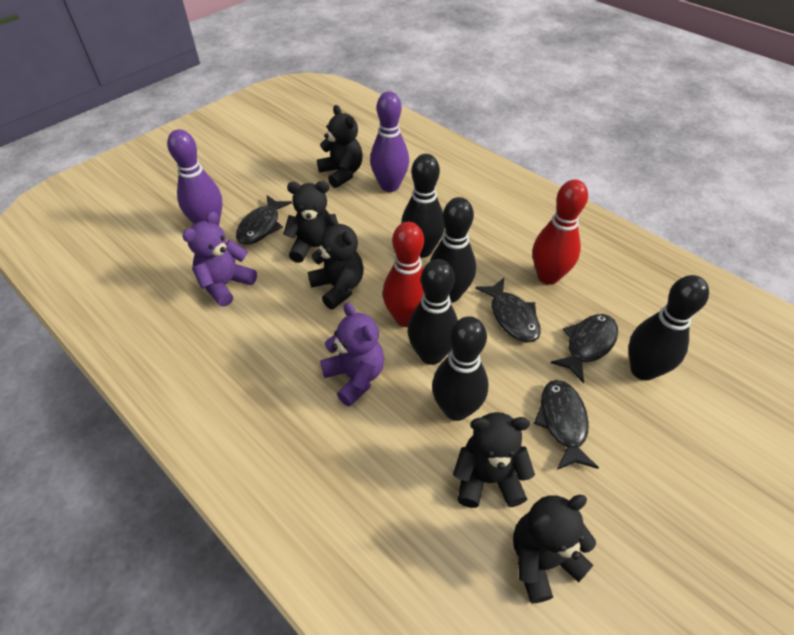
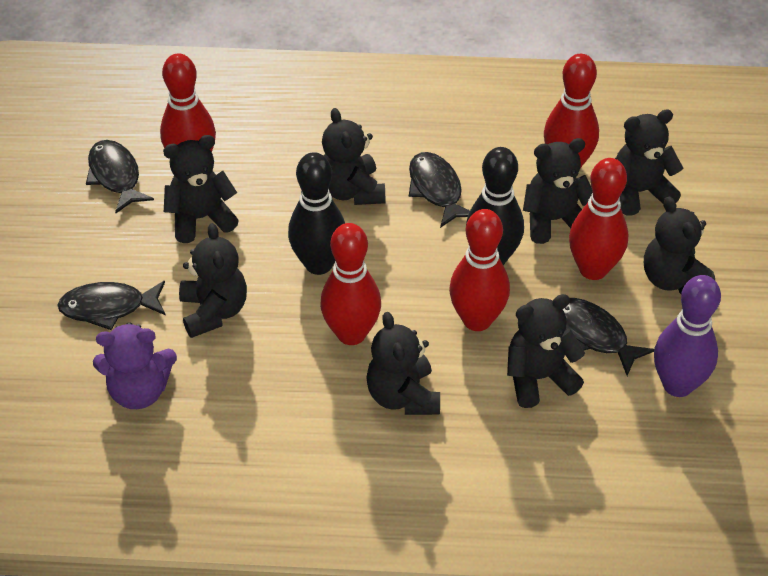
black bowling pin: 5 -> 2
black teddy bear: 5 -> 8
purple bowling pin: 2 -> 1
purple teddy bear: 2 -> 1
red bowling pin: 2 -> 5

